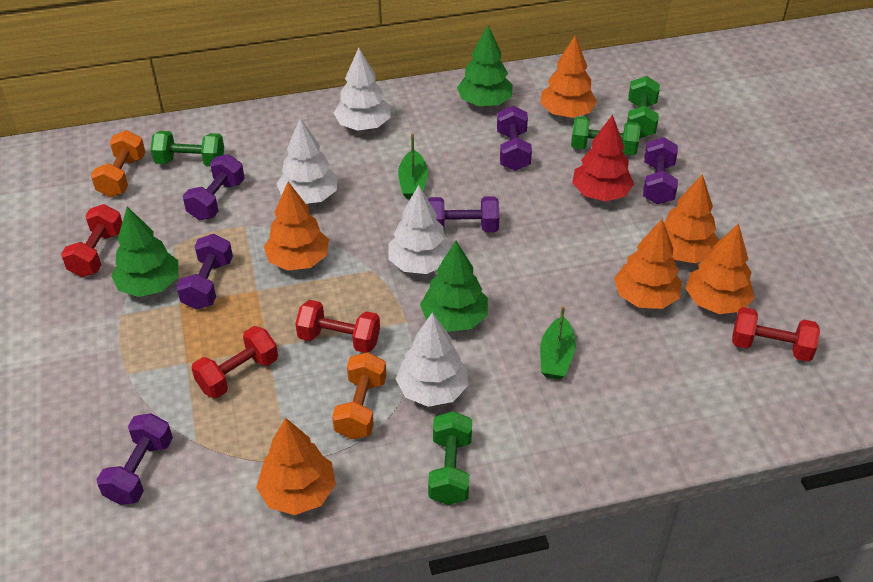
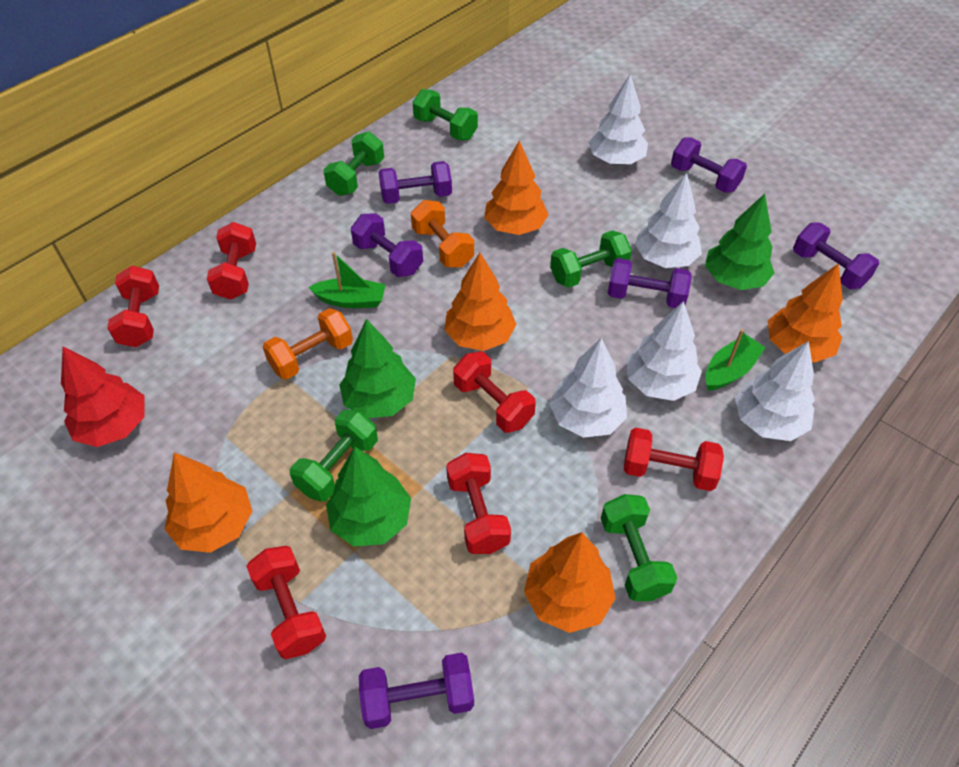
green dumbbell: 4 -> 5
orange tree: 6 -> 5
red dumbbell: 4 -> 6
white tree: 4 -> 5

